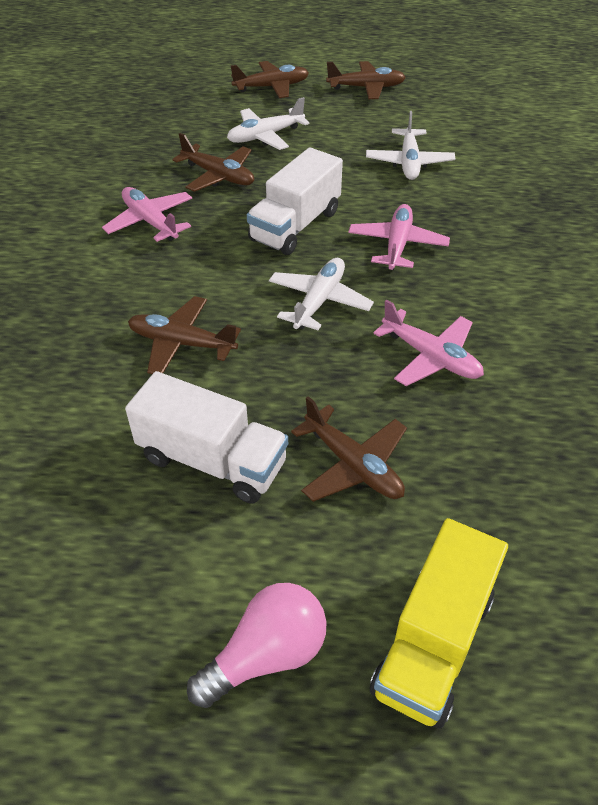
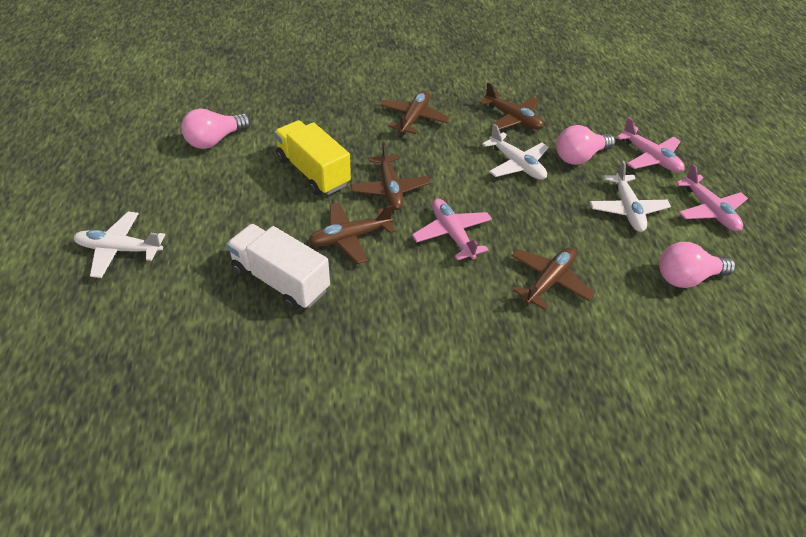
pink light bulb: 1 -> 3
white truck: 2 -> 1

